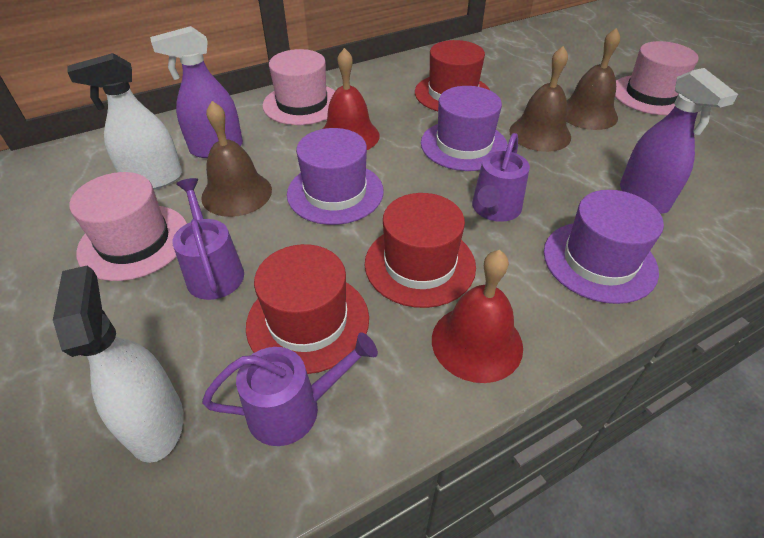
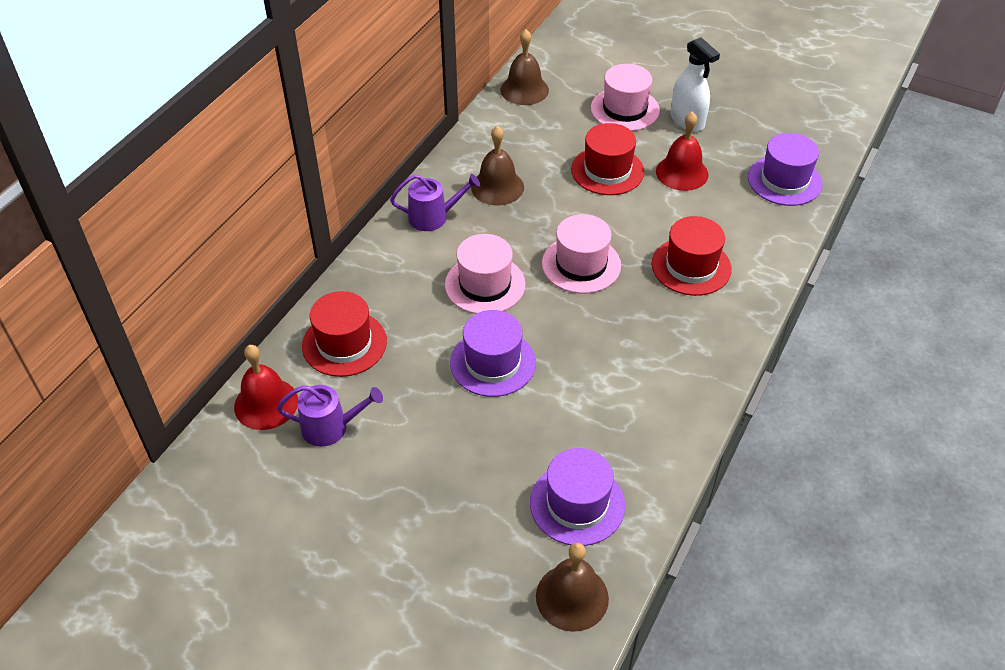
purple spray bottle: 2 -> 0
purple watering can: 3 -> 2
white spray bottle: 2 -> 1

